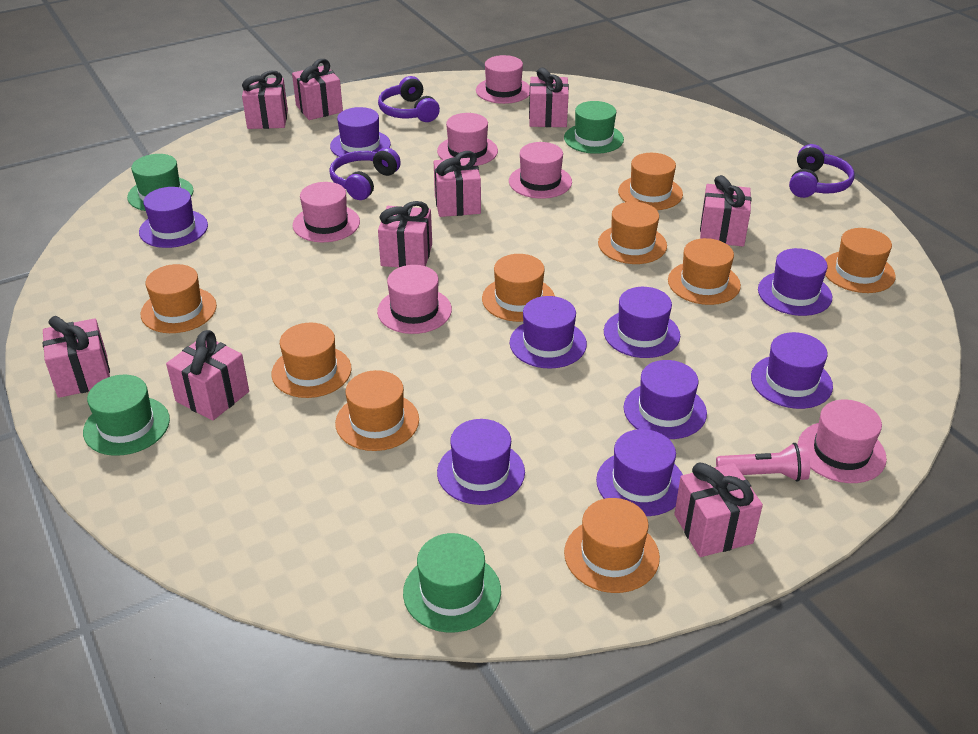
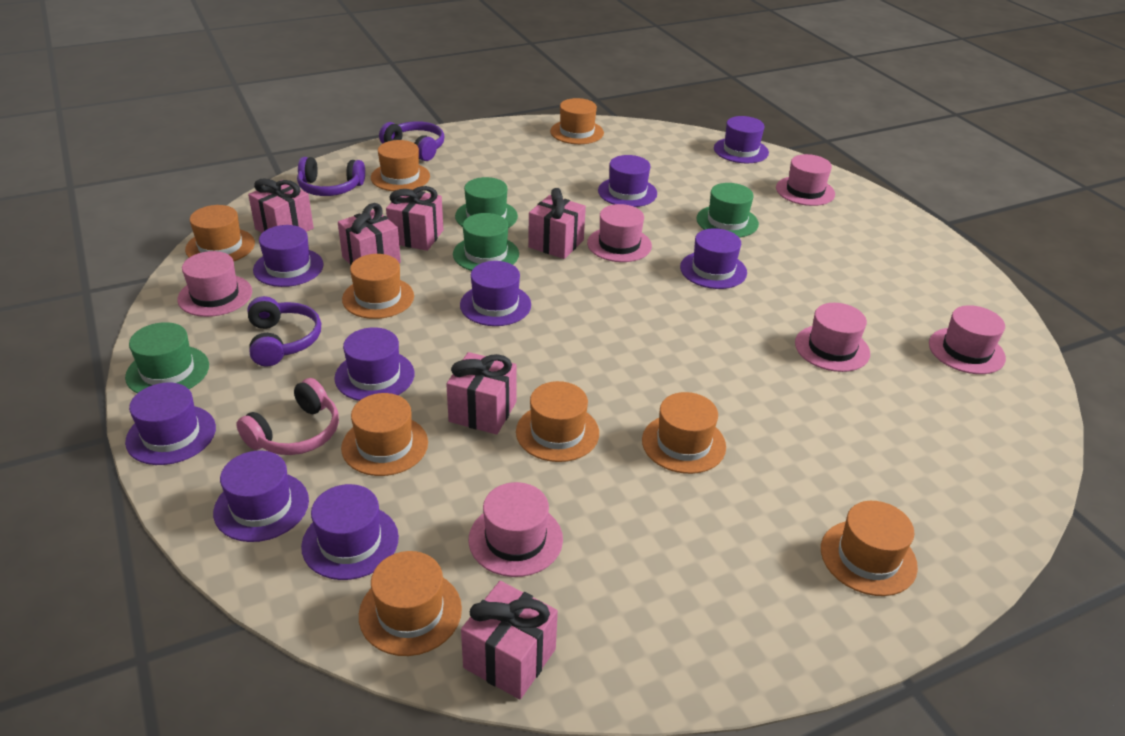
pink flashlight: 1 -> 0
pink gift: 9 -> 6
pink headphones: 0 -> 1

